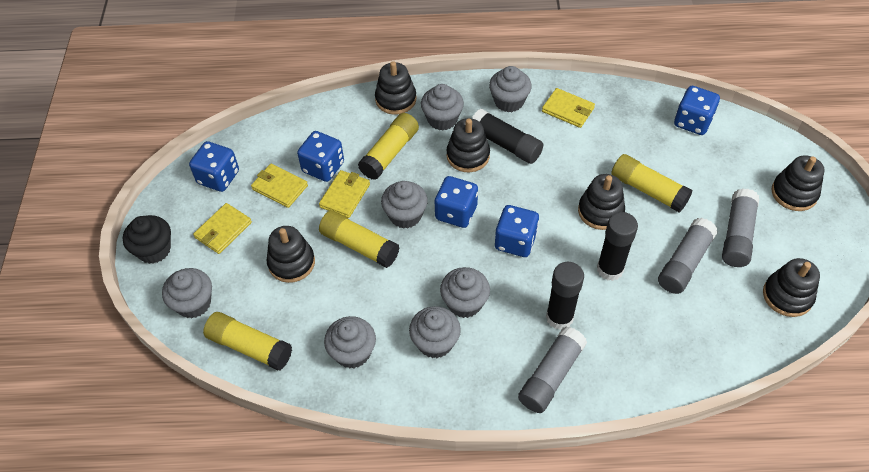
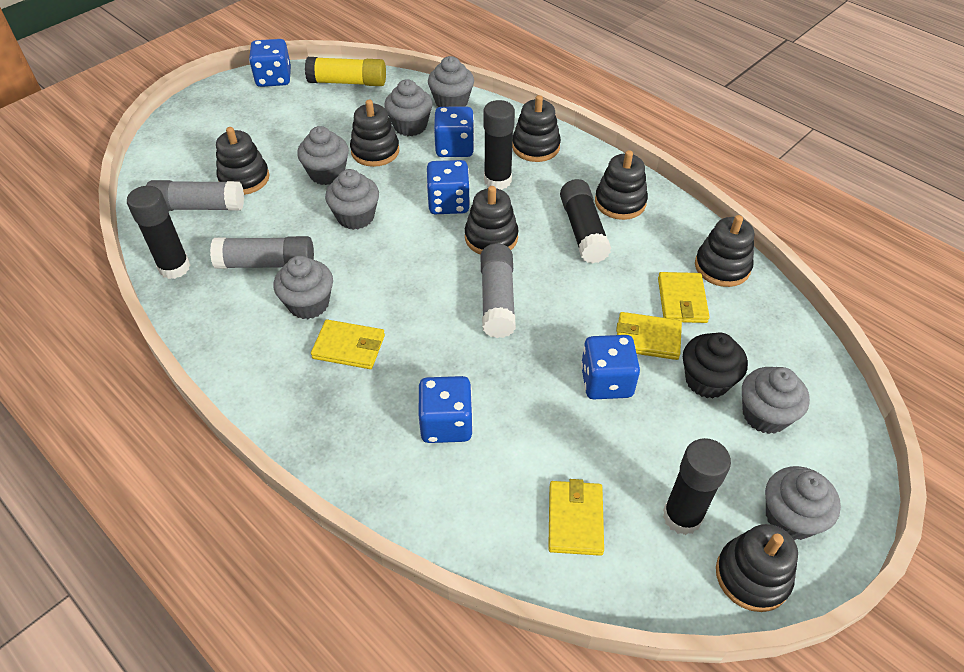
black glue stick: 3 -> 4
black stacking toy: 6 -> 7
yellow glue stick: 4 -> 1

